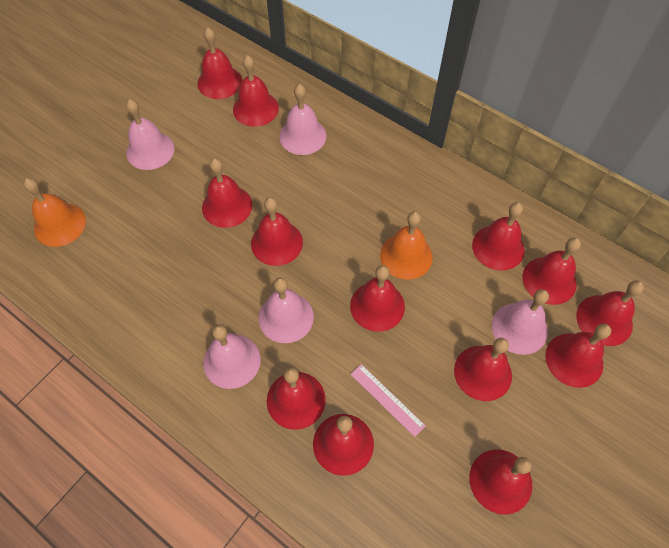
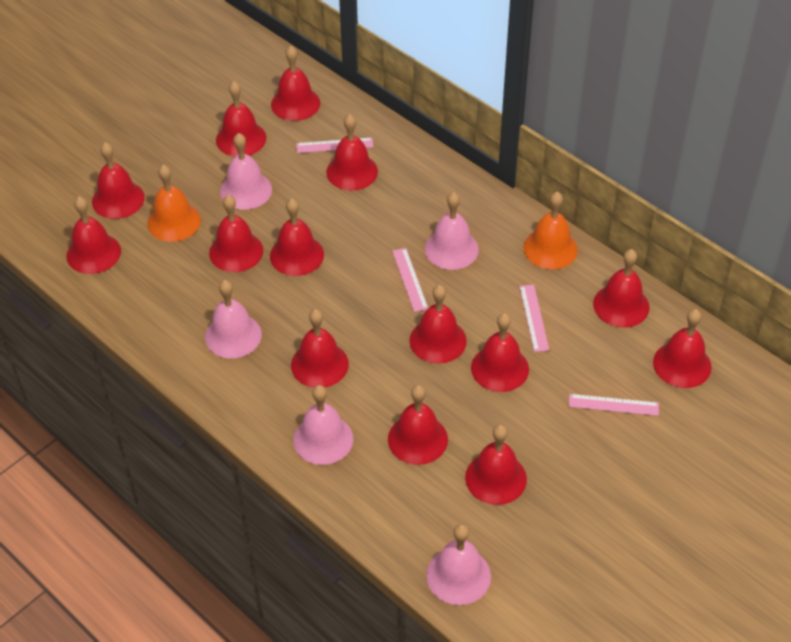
pink ruler: 1 -> 4
red bell: 13 -> 14

